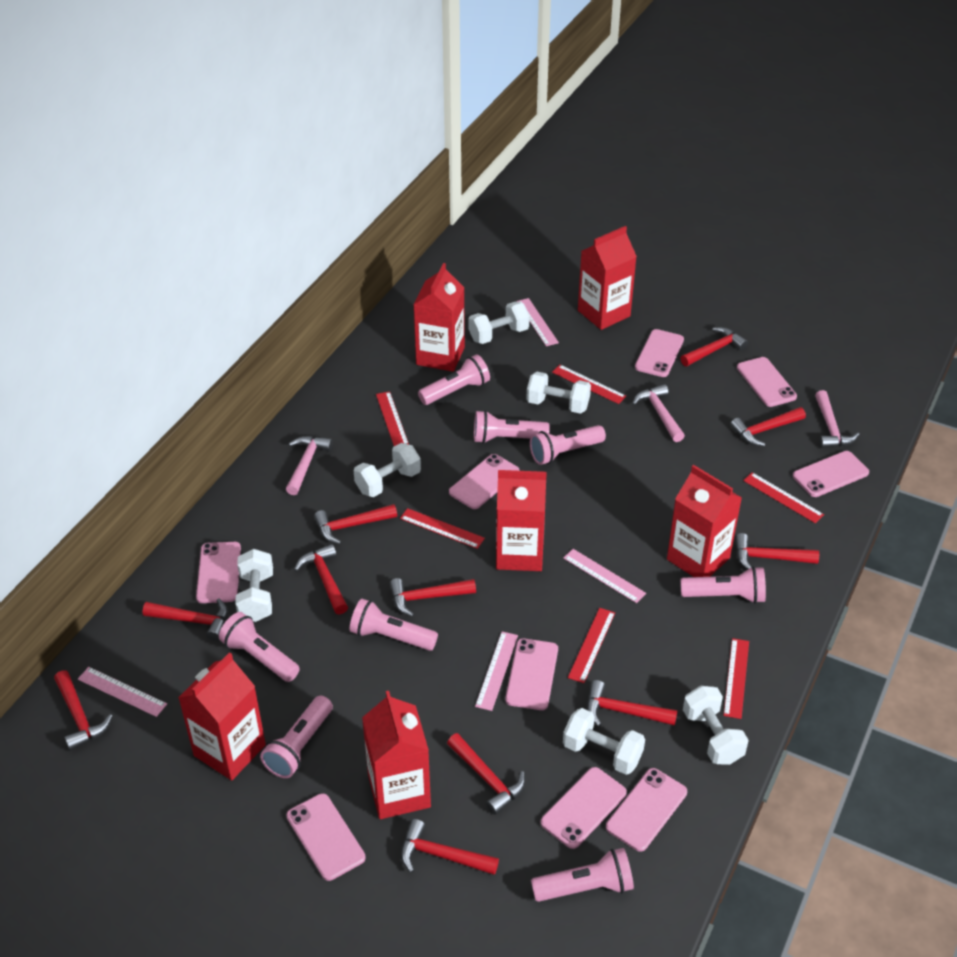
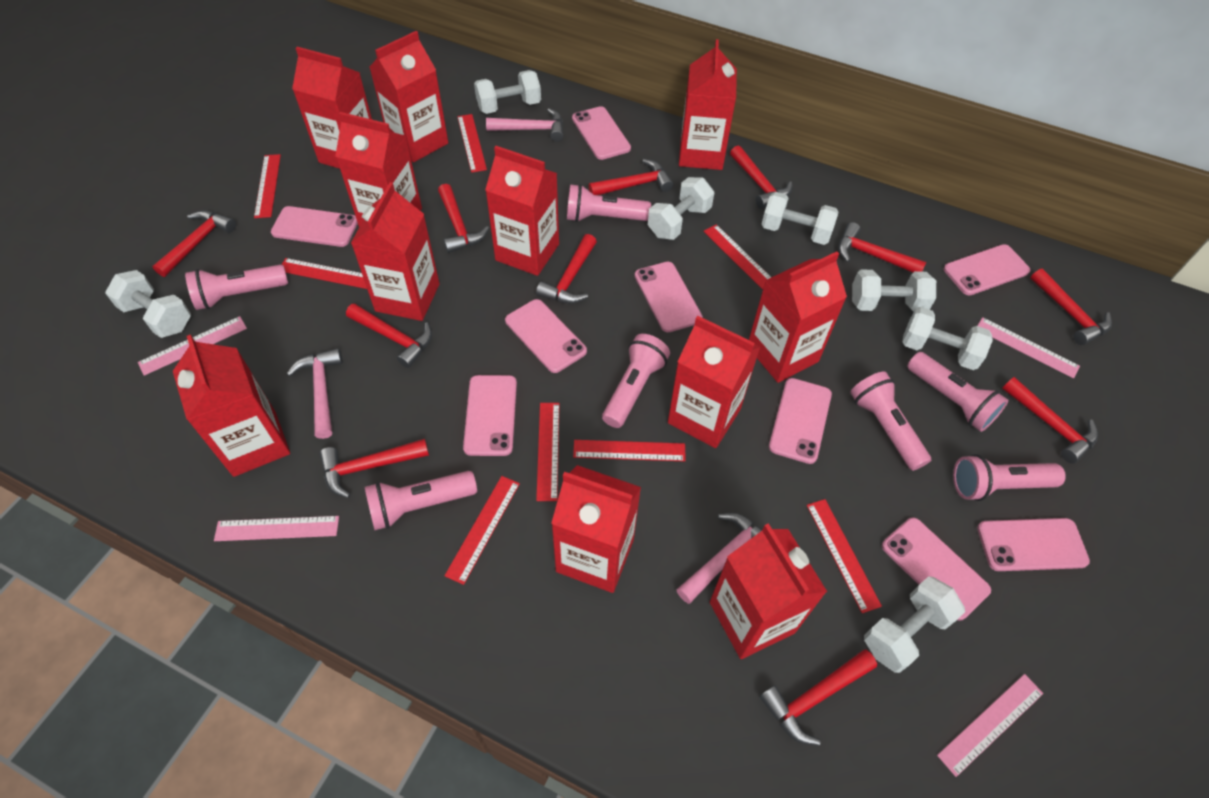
pink flashlight: 8 -> 7
red carton: 6 -> 11
red ruler: 6 -> 8
white dumbbell: 6 -> 7

